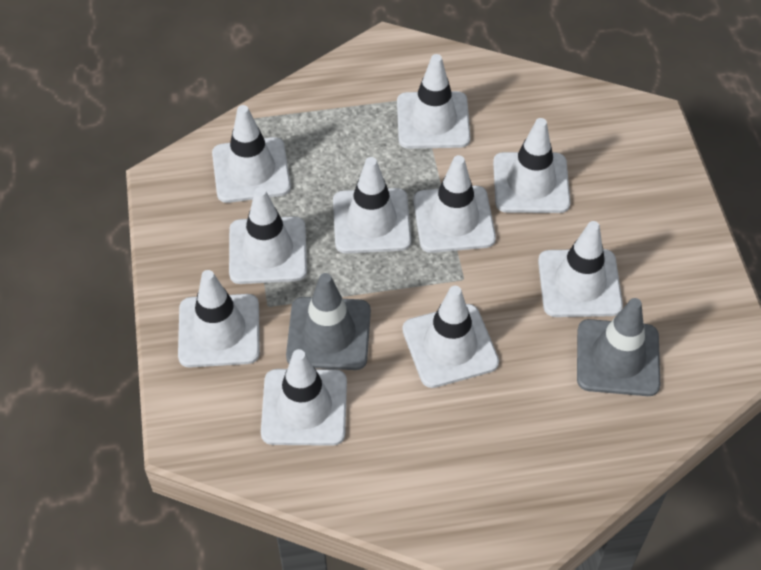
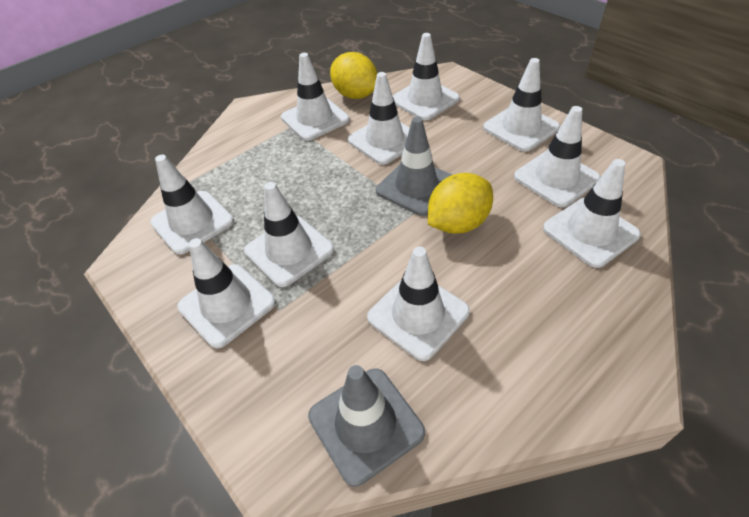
yellow lemon: 0 -> 2

